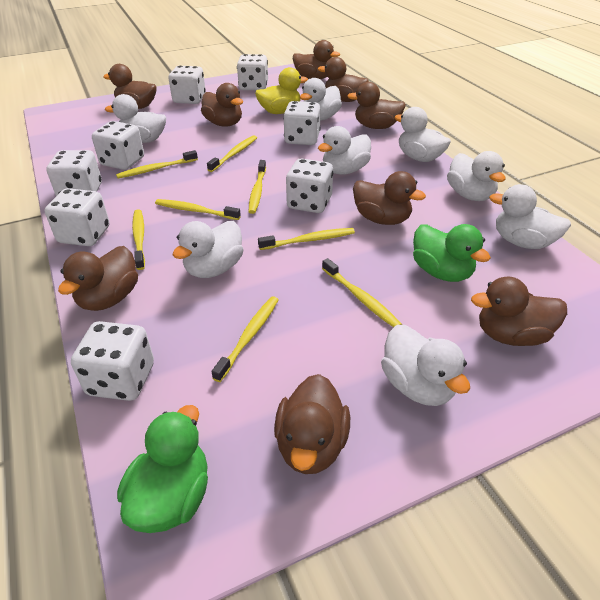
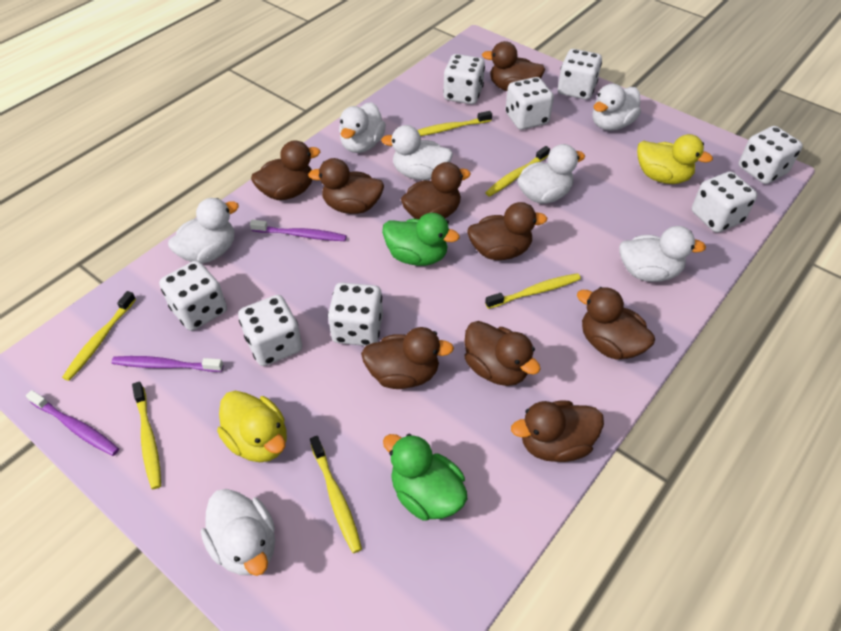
purple toothbrush: 0 -> 3
white duck: 8 -> 7
yellow duck: 1 -> 2
yellow toothbrush: 8 -> 6

